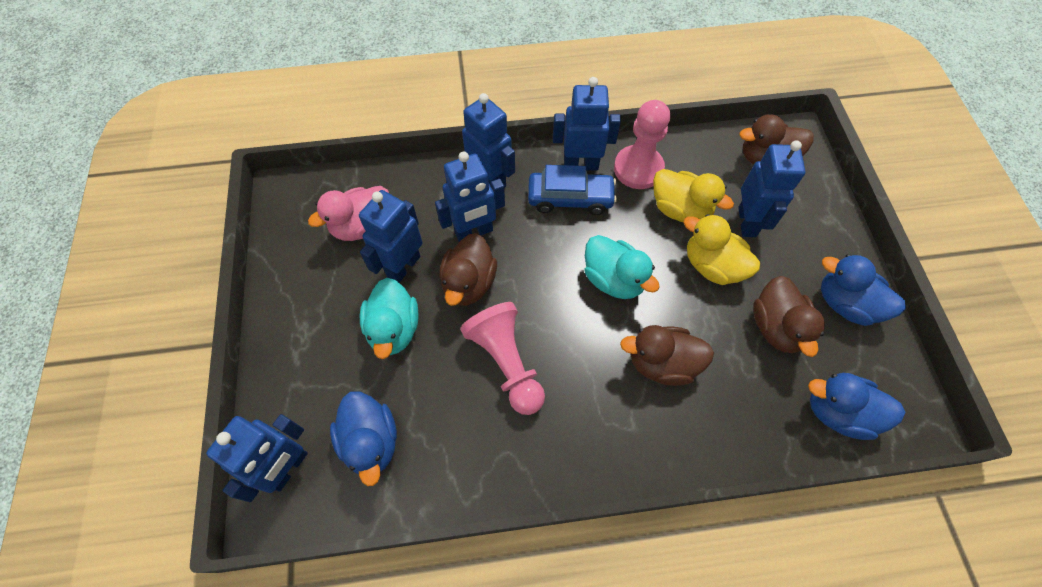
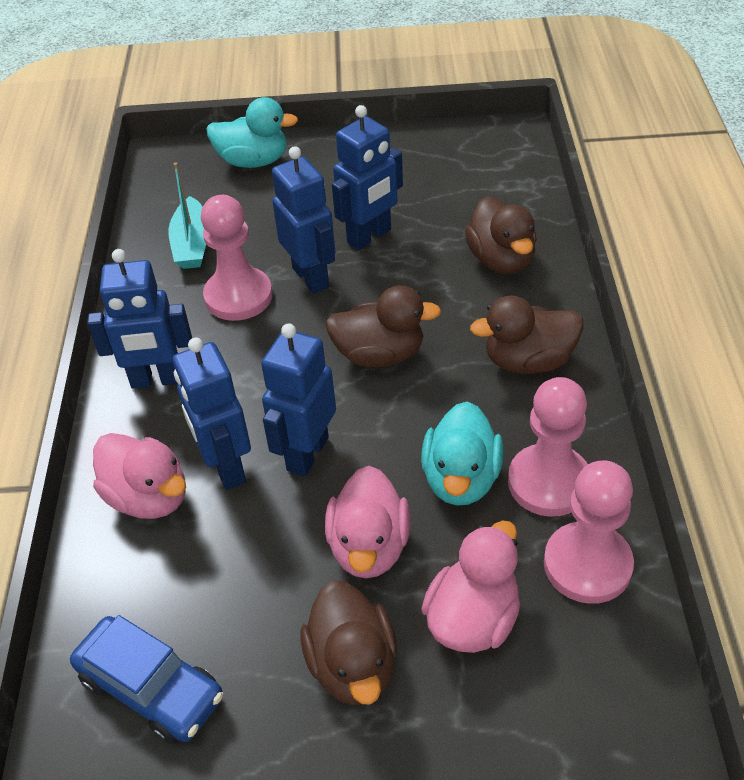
blue duck: 3 -> 0
blue robot: 6 -> 5
pink duck: 1 -> 3
pink pawn: 2 -> 3
turquoise boat: 0 -> 1
yellow duck: 2 -> 0

